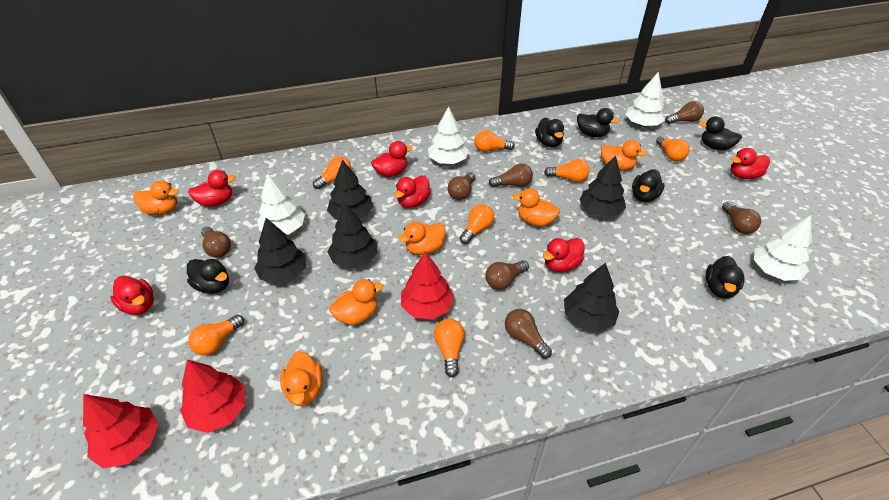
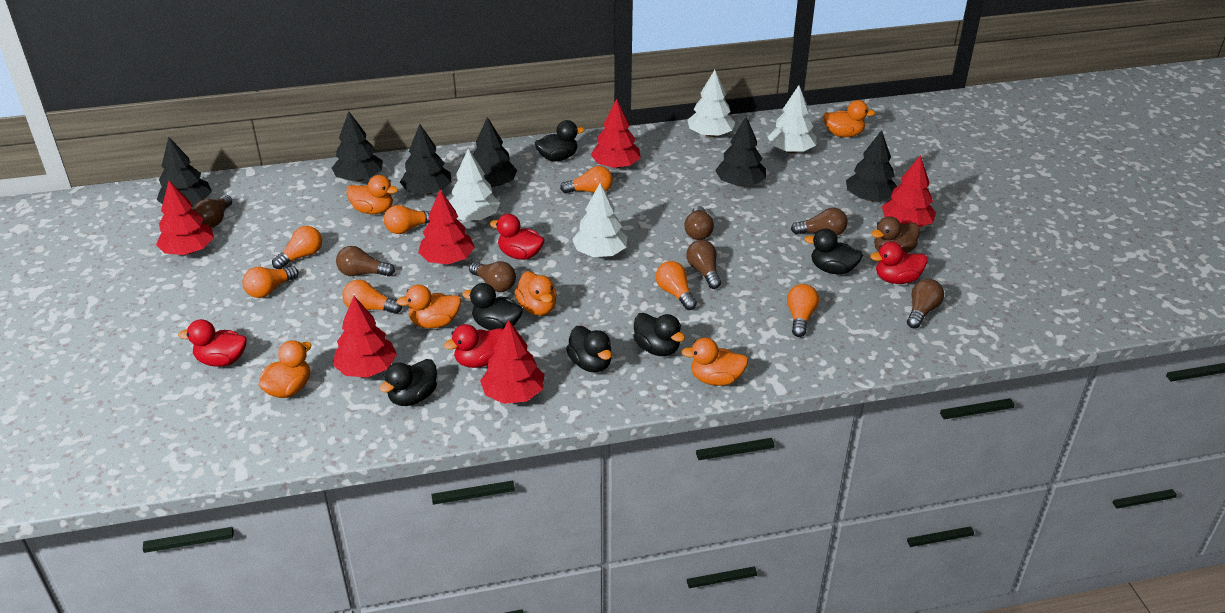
black tree: 5 -> 6
brown duck: 0 -> 1
red duck: 6 -> 4
red tree: 3 -> 6

